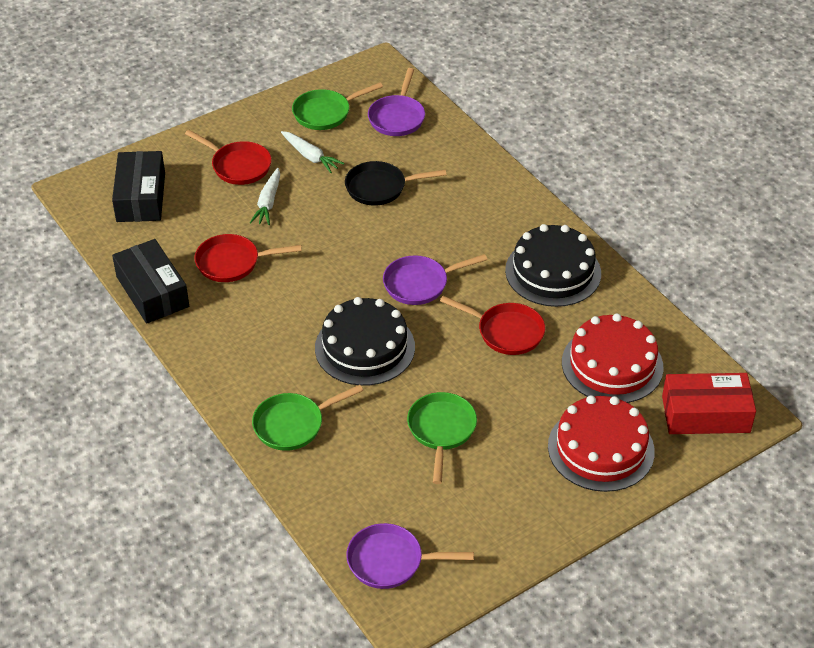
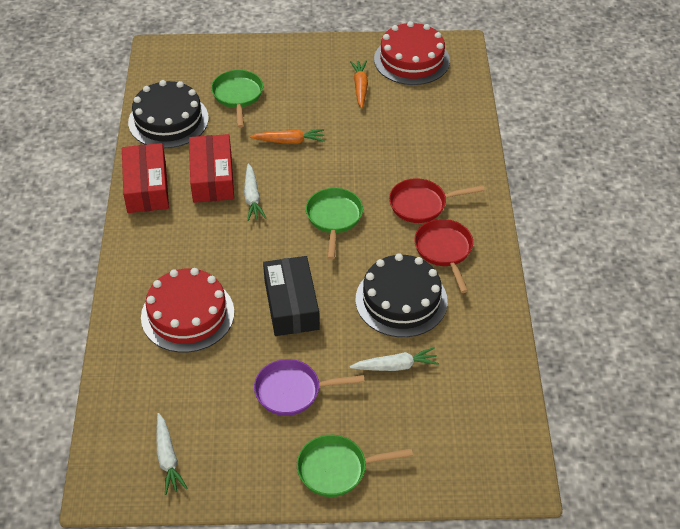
black box: 2 -> 1
black pan: 1 -> 0
orange carrot: 0 -> 2
purple pan: 3 -> 1
red box: 1 -> 2
red pan: 3 -> 2
white carrot: 2 -> 3

